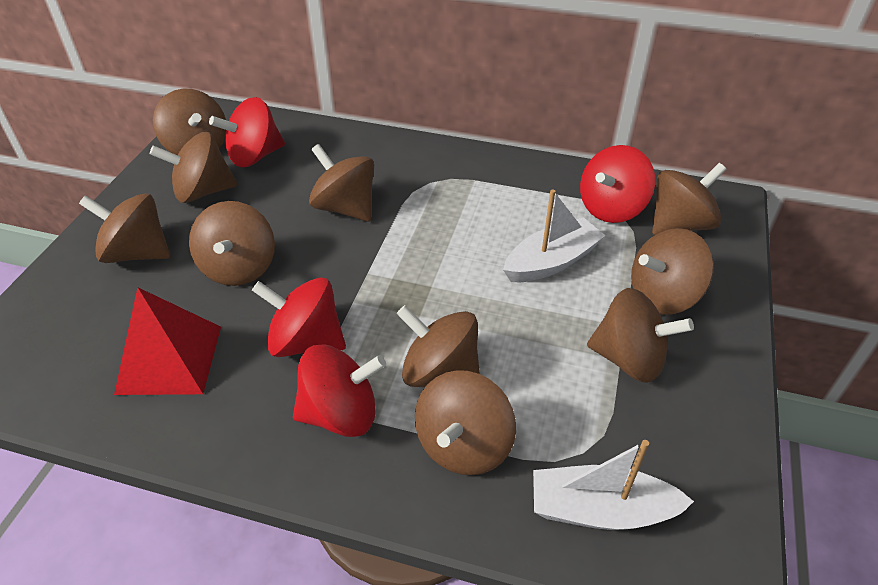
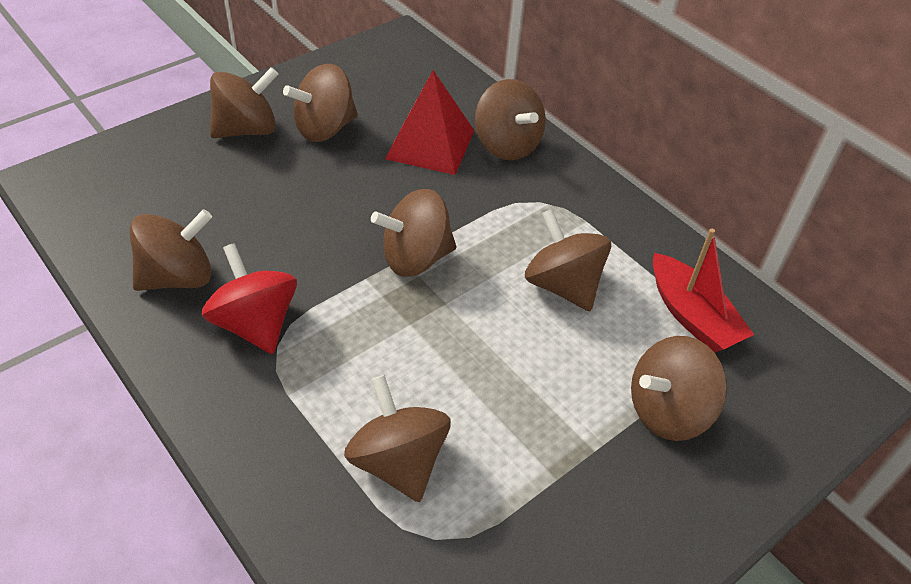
brown spinning top: 10 -> 8
red boat: 0 -> 1
red spinning top: 4 -> 1
white boat: 2 -> 0

